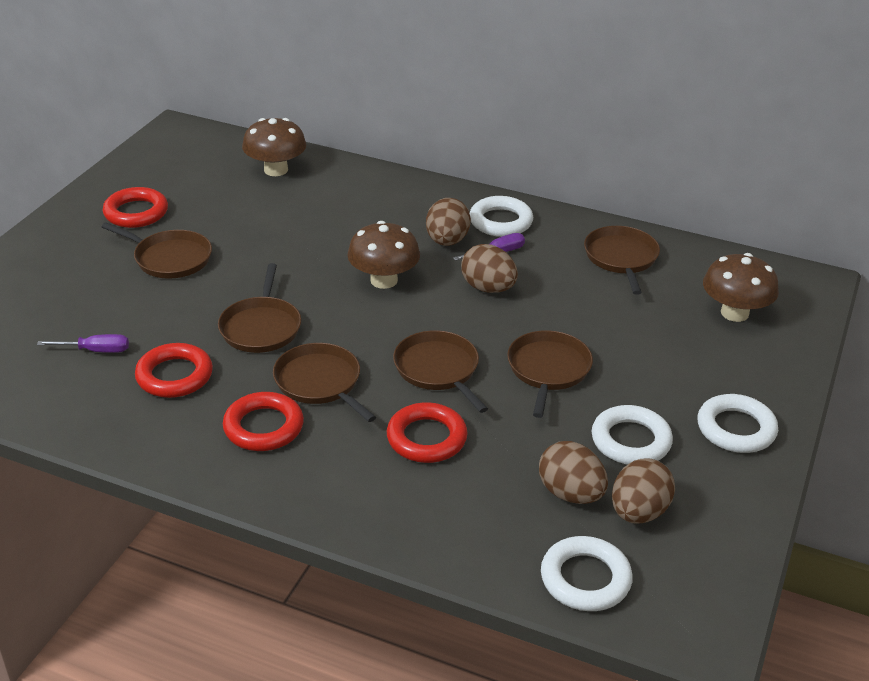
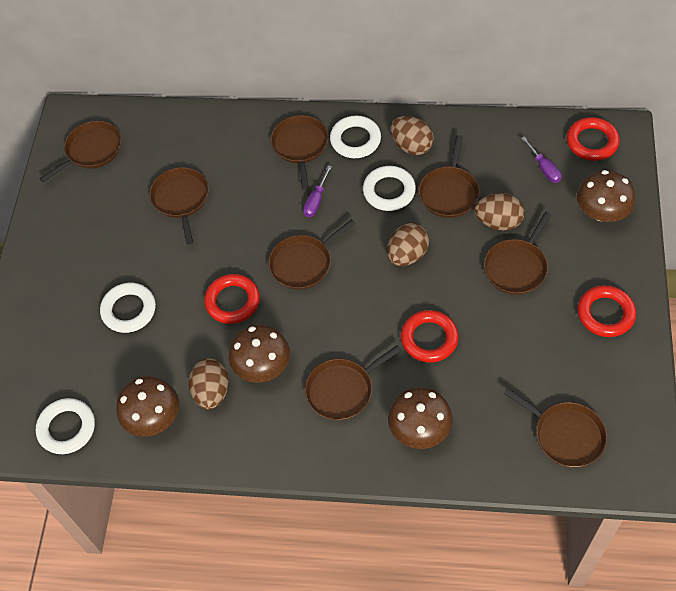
brown mushroom: 3 -> 4
brown pan: 6 -> 8

